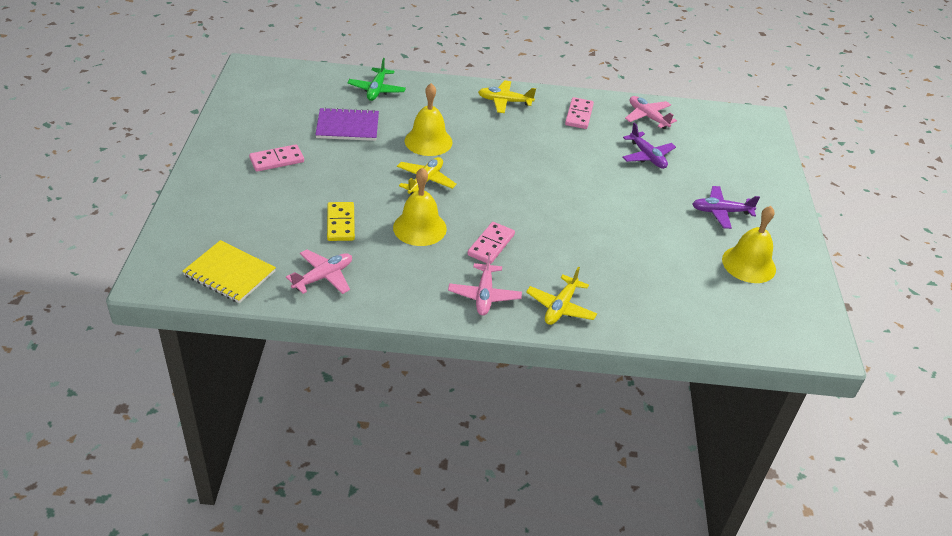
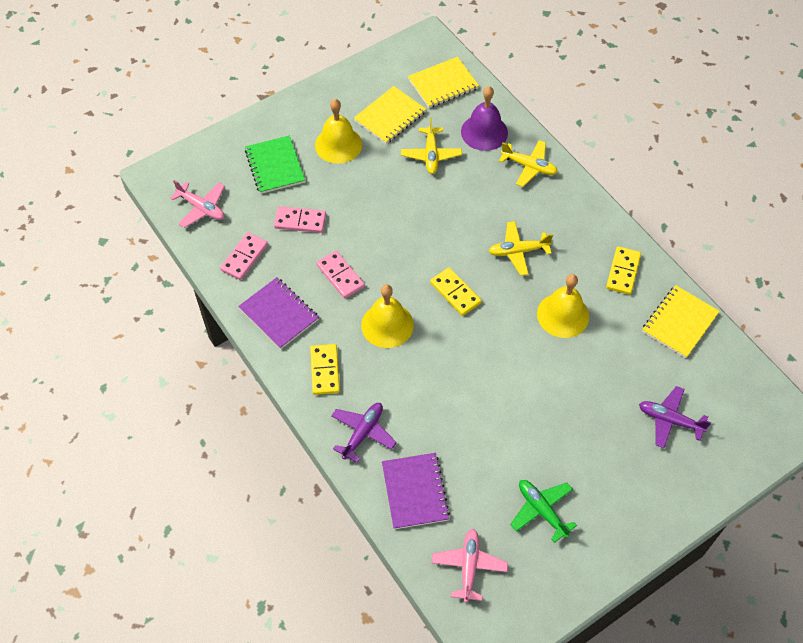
green notebook: 0 -> 1
pink plane: 3 -> 2
purple bell: 0 -> 1
purple notebook: 1 -> 2
yellow domino: 1 -> 3
yellow notebook: 1 -> 3

